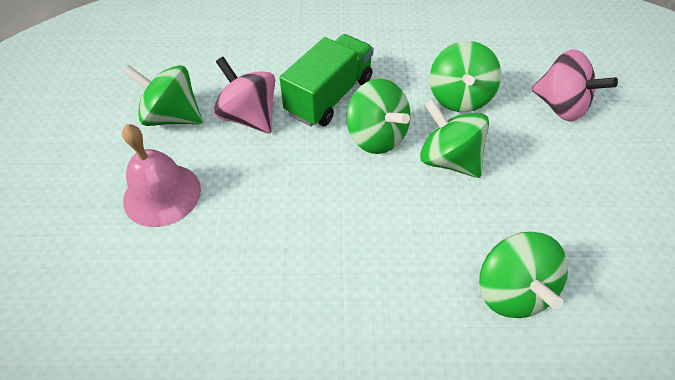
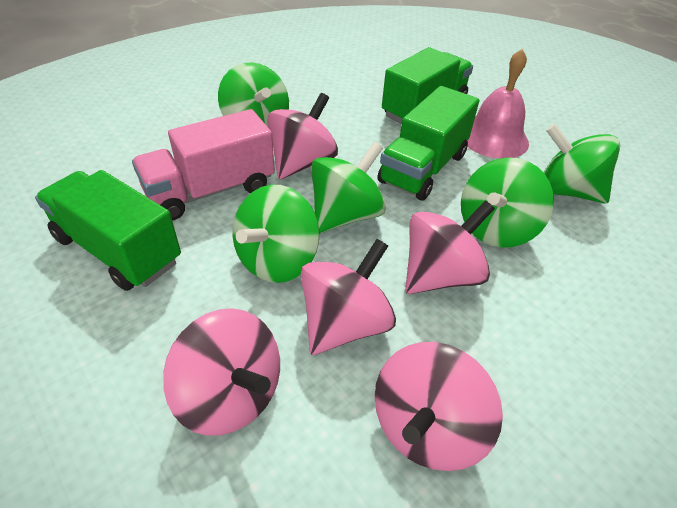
green truck: 1 -> 3
pink spinning top: 2 -> 5
pink truck: 0 -> 1

